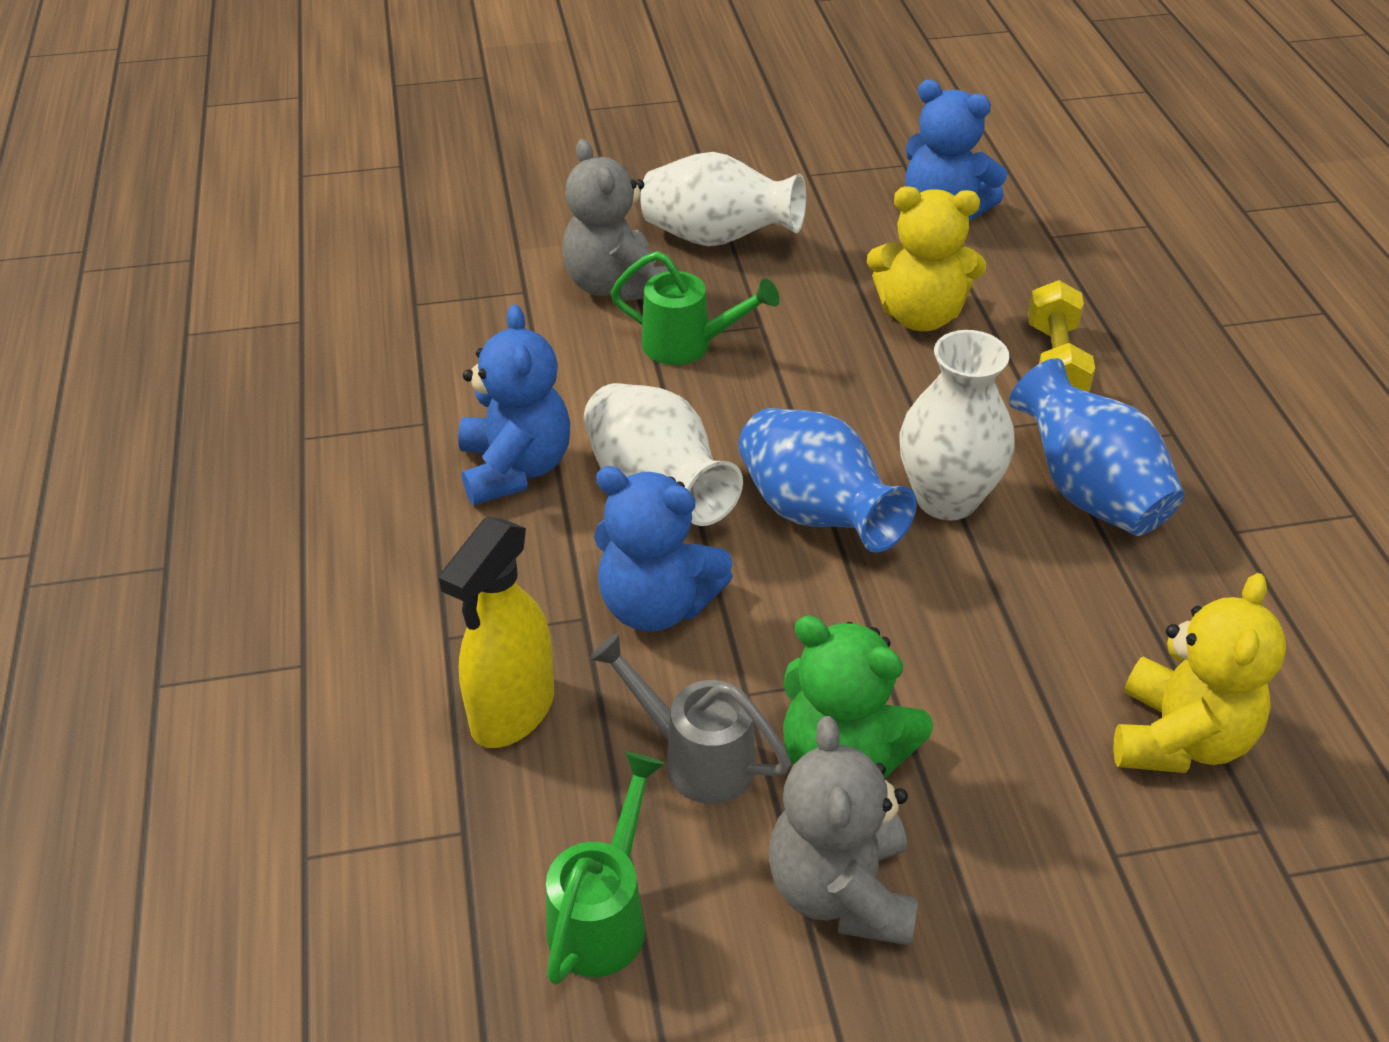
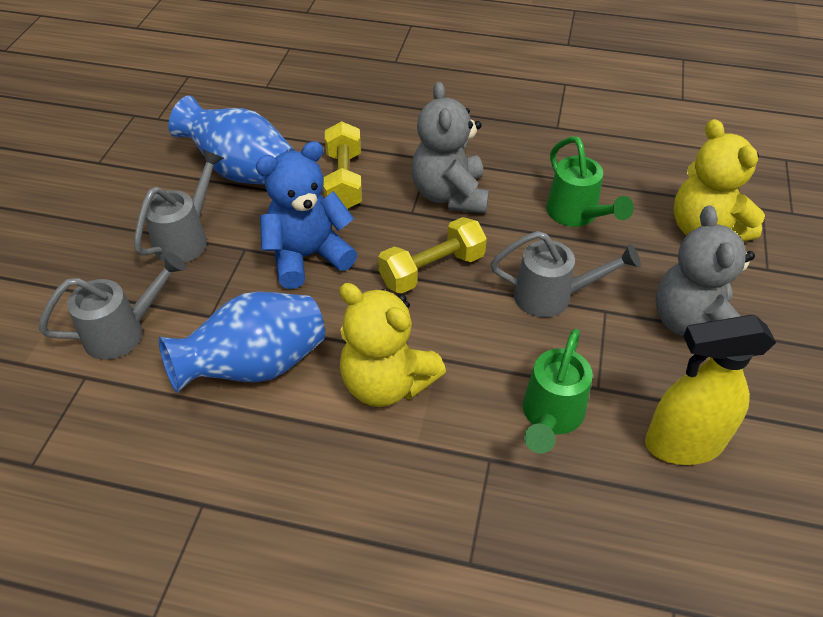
blue teddy bear: 3 -> 1
green teddy bear: 1 -> 0
grey watering can: 1 -> 3
white vase: 3 -> 0
yellow dumbbell: 1 -> 2

